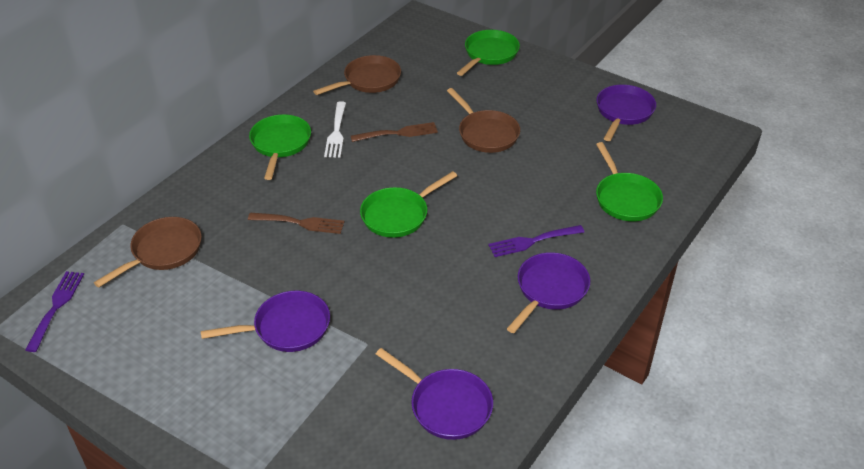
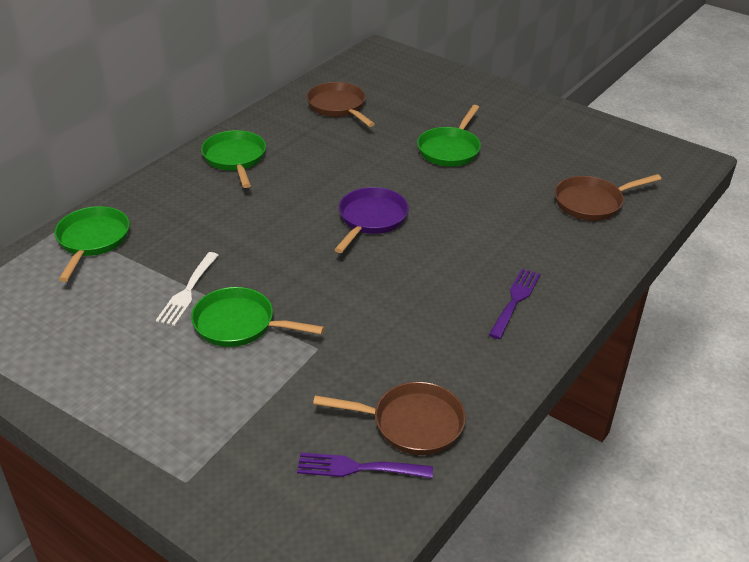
brown fork: 2 -> 0
purple pan: 4 -> 1

